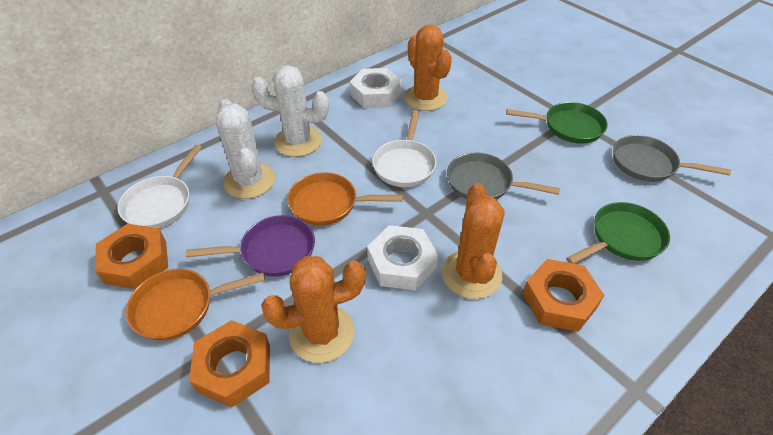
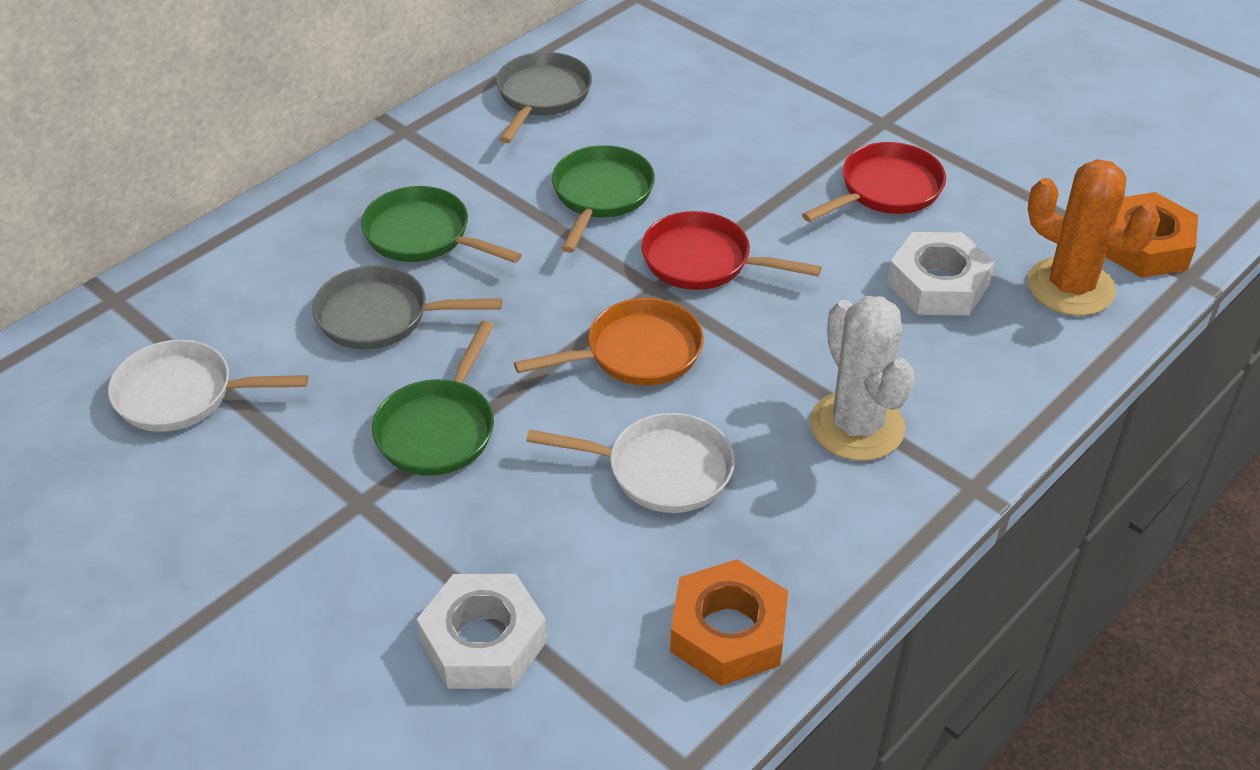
green pan: 2 -> 3
orange cactus: 3 -> 1
orange nut: 3 -> 2
orange pan: 2 -> 1
purple pan: 1 -> 0
red pan: 0 -> 2
white cactus: 2 -> 1

